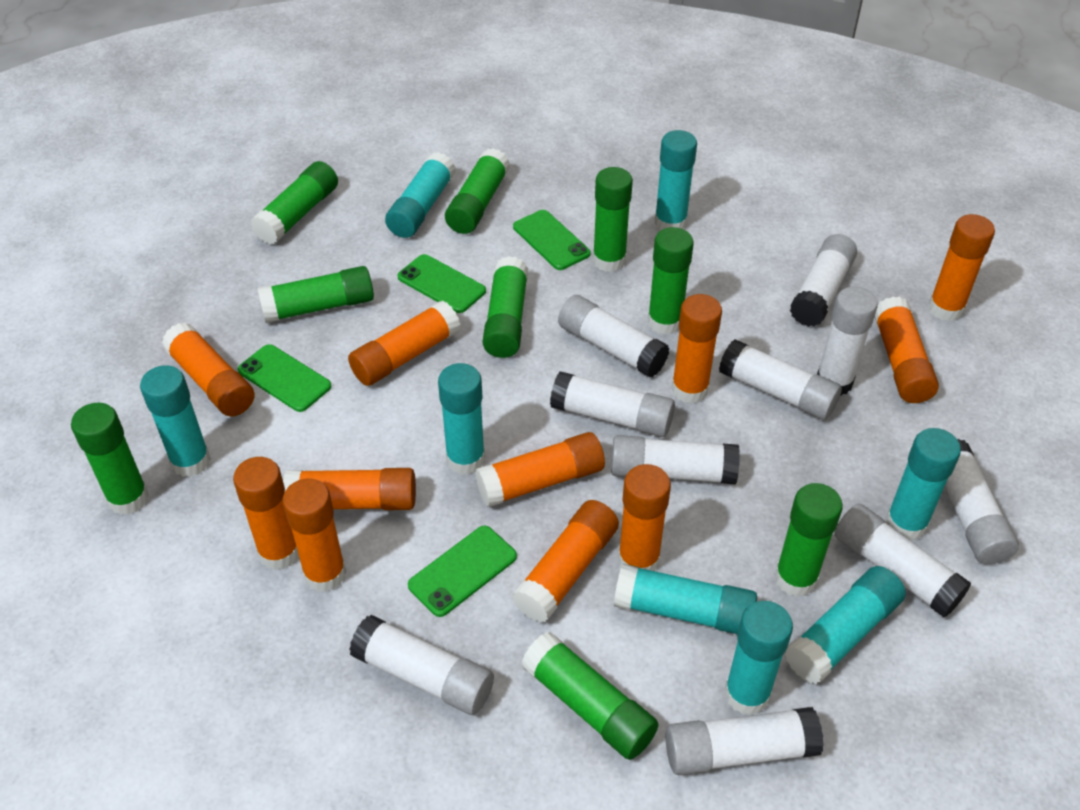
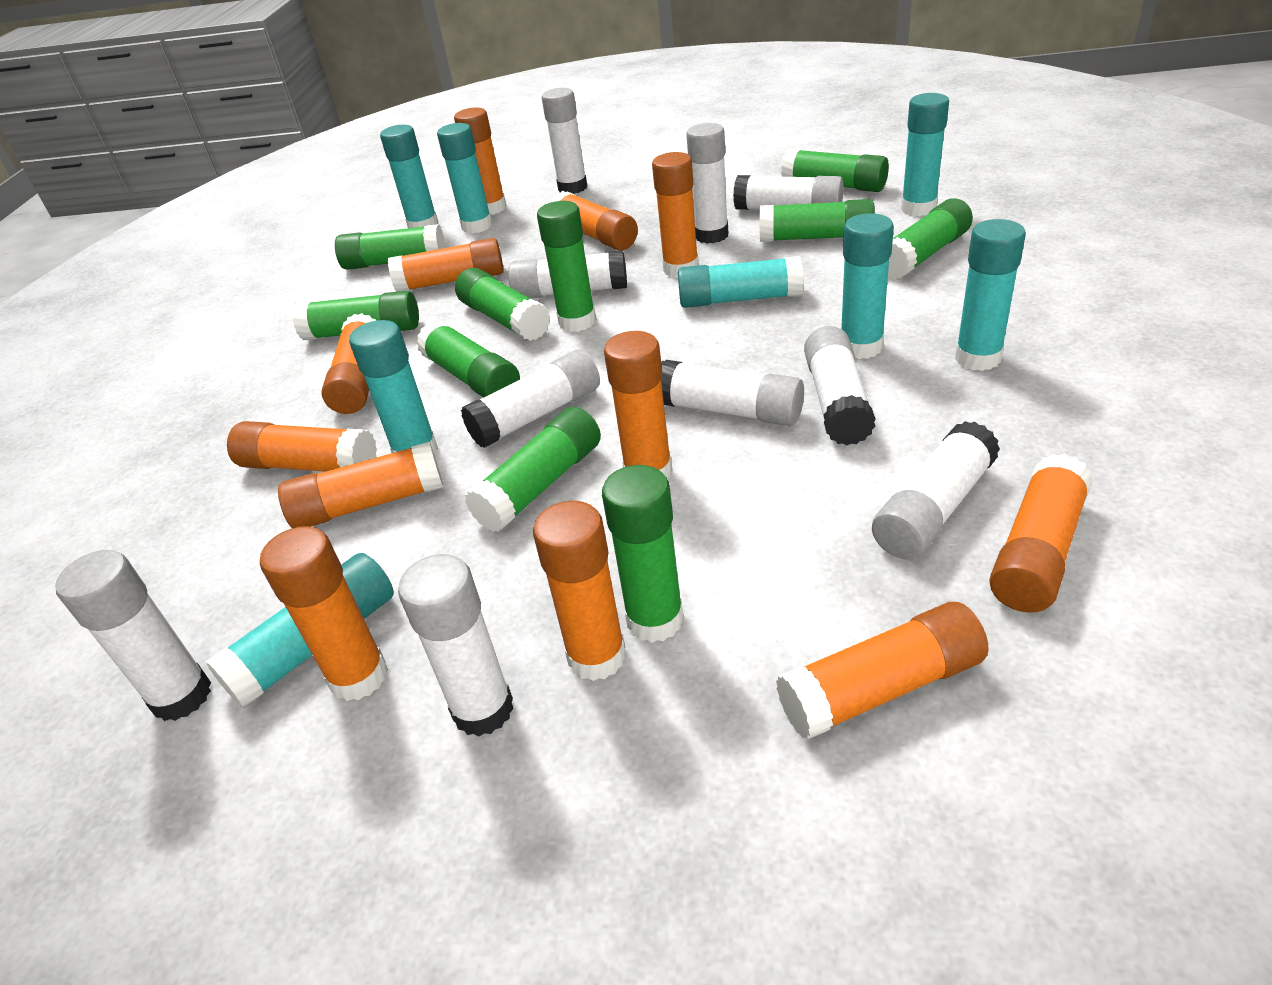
green glue stick: 9 -> 10
green phone: 4 -> 0
orange glue stick: 11 -> 12

